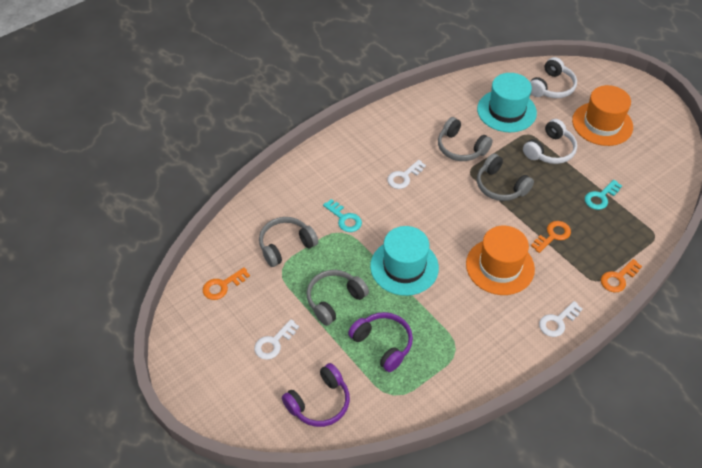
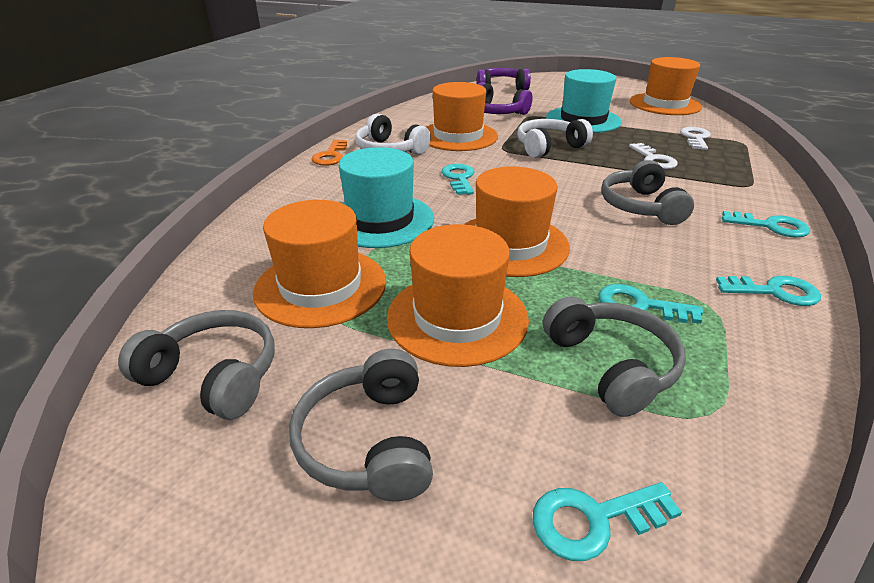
orange hat: 2 -> 5
orange key: 3 -> 1
turquoise key: 2 -> 5
white key: 3 -> 2

